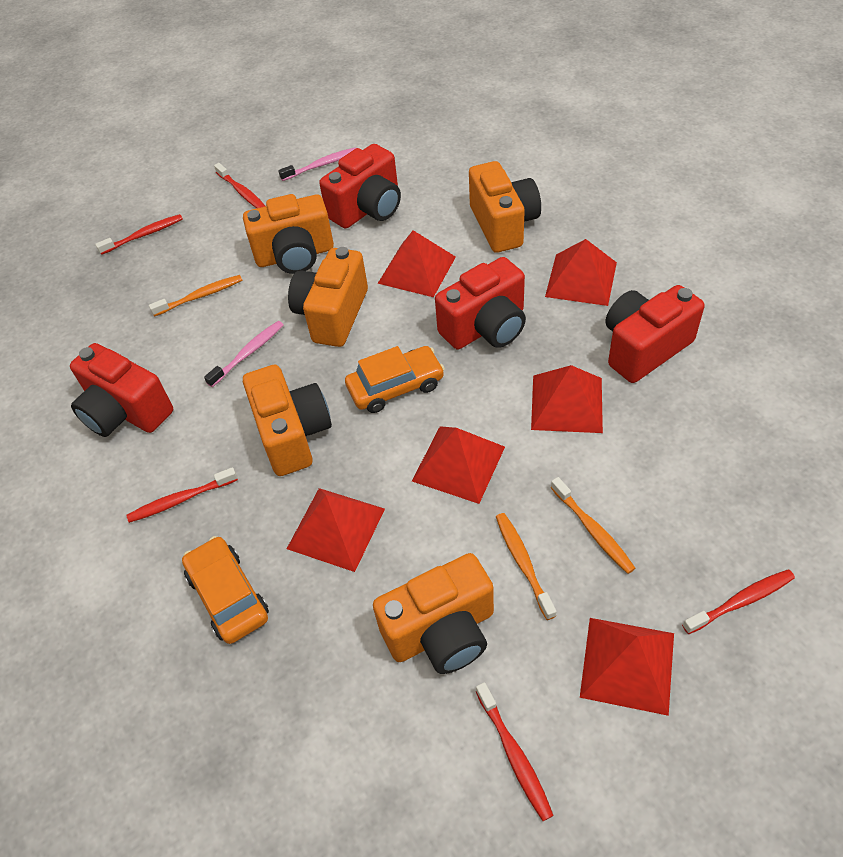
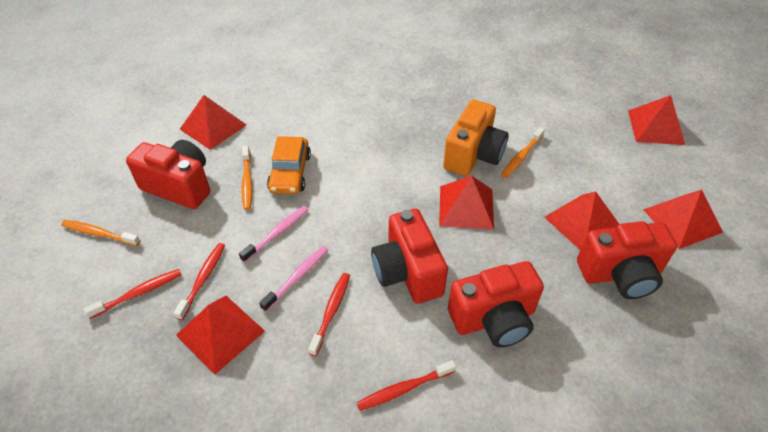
orange camera: 5 -> 1
orange car: 2 -> 1
red toothbrush: 5 -> 4

